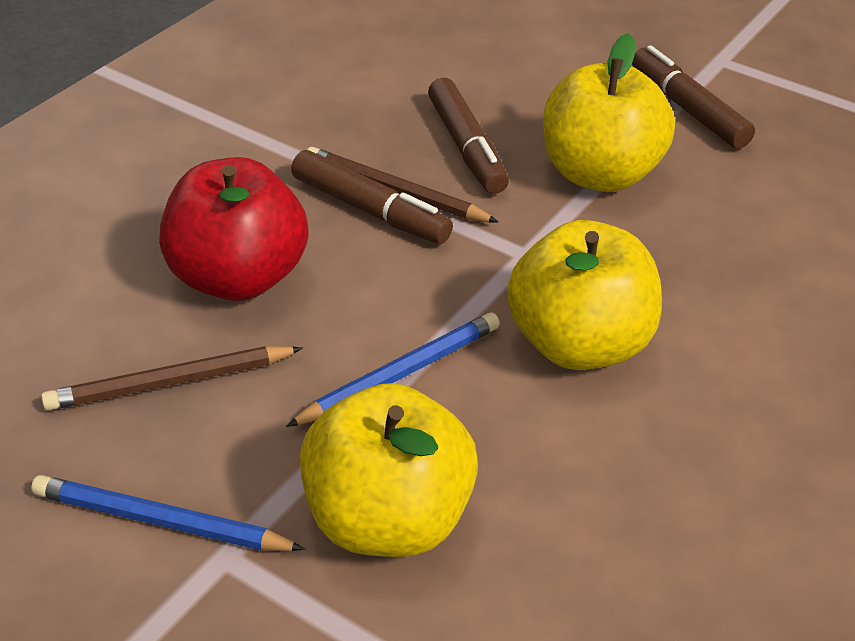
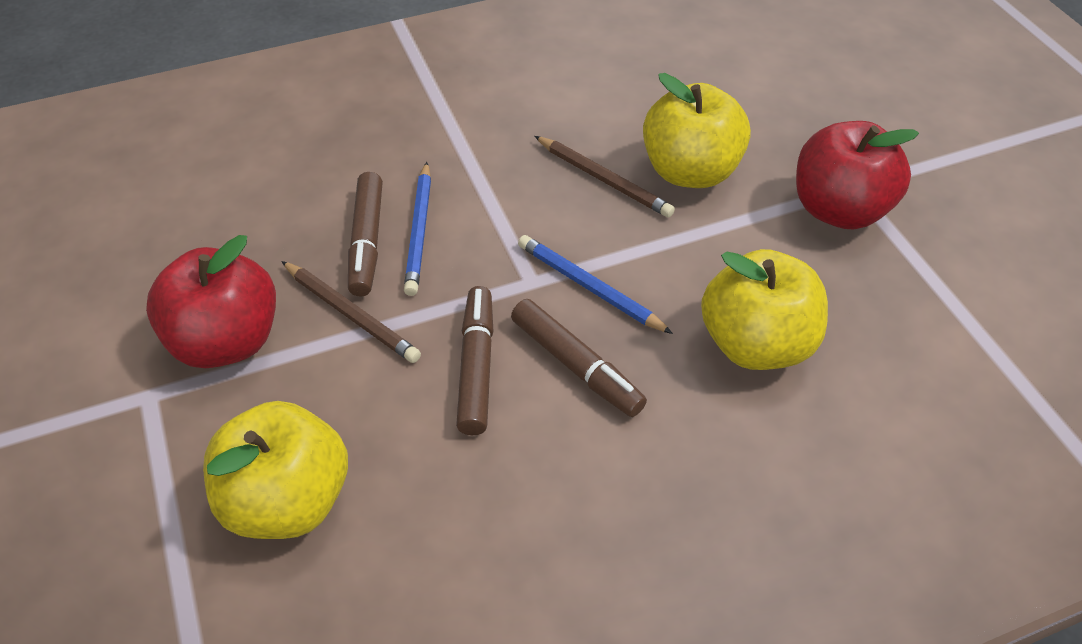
red apple: 1 -> 2

